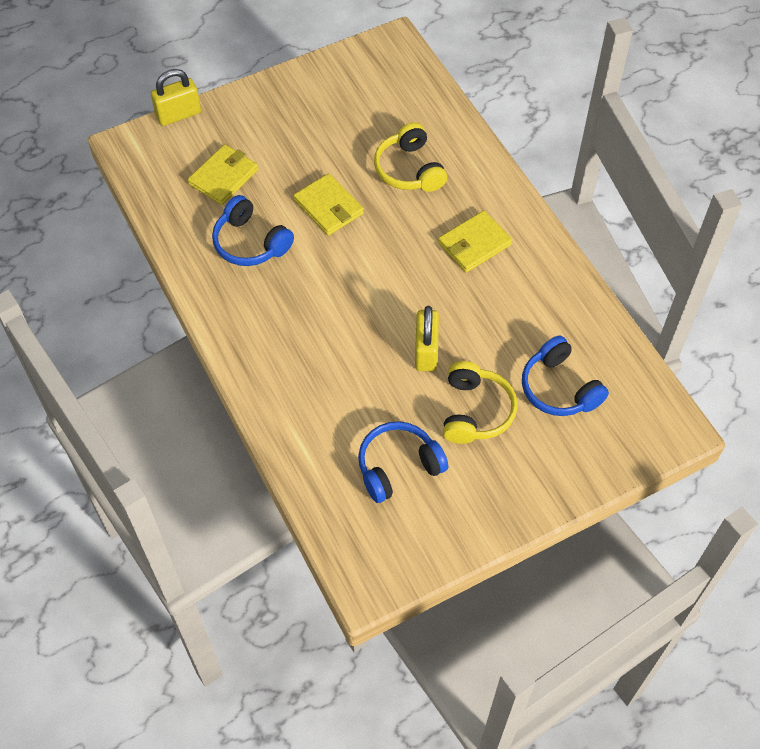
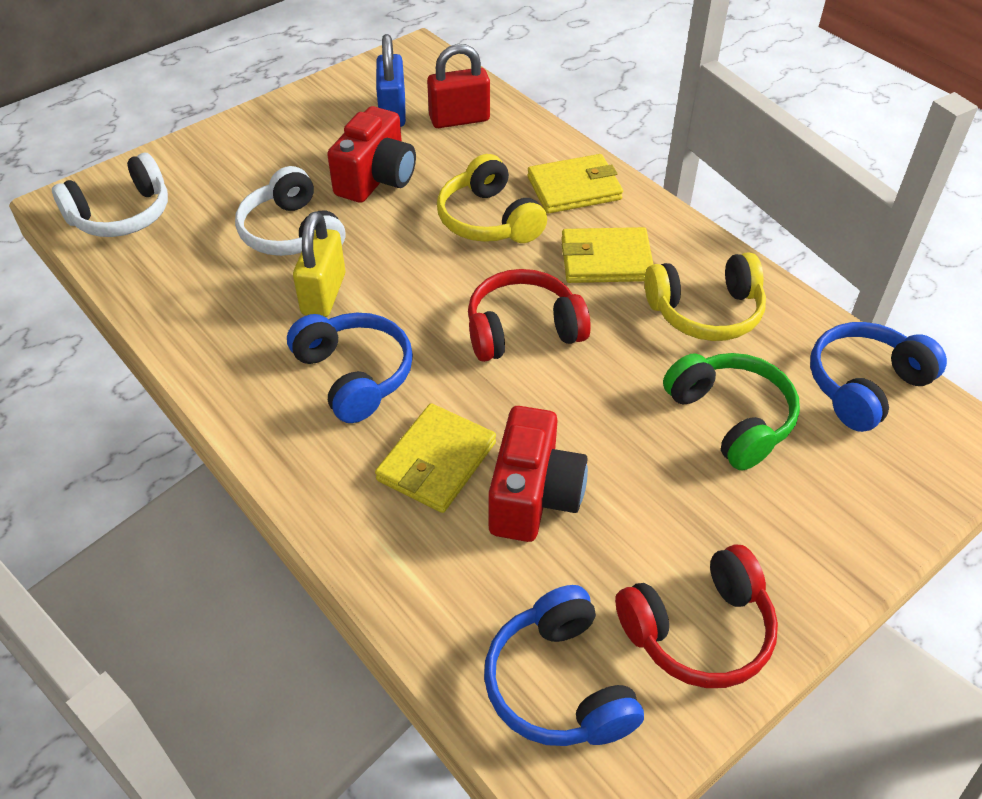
blue padlock: 0 -> 1
green headphones: 0 -> 1
red camera: 0 -> 2
red headphones: 0 -> 2
red padlock: 0 -> 1
white headphones: 0 -> 2
yellow padlock: 2 -> 1

